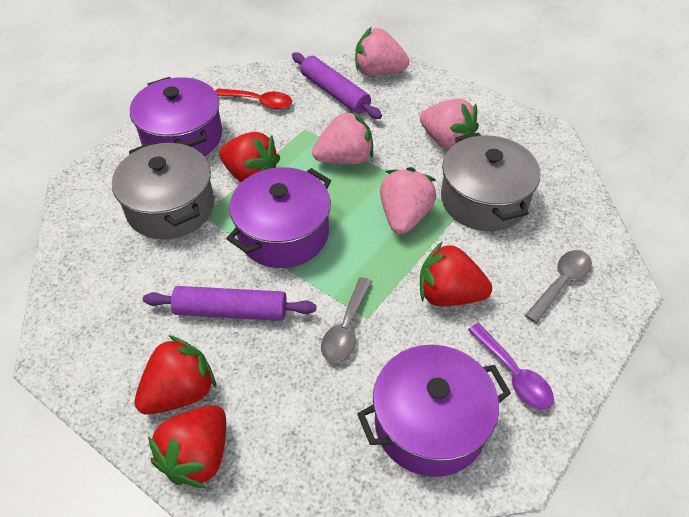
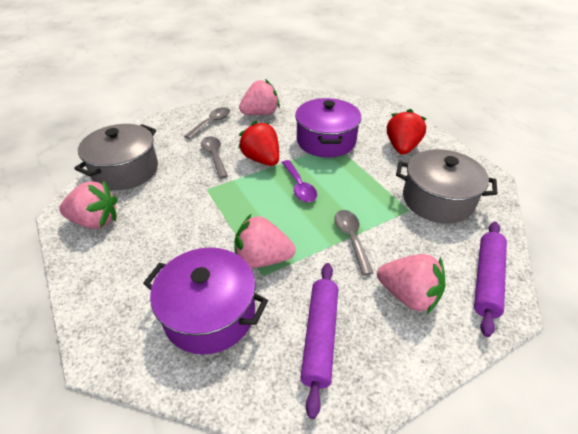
grey spoon: 2 -> 3
purple pot: 3 -> 2
red spoon: 1 -> 0
red strawberry: 4 -> 2

